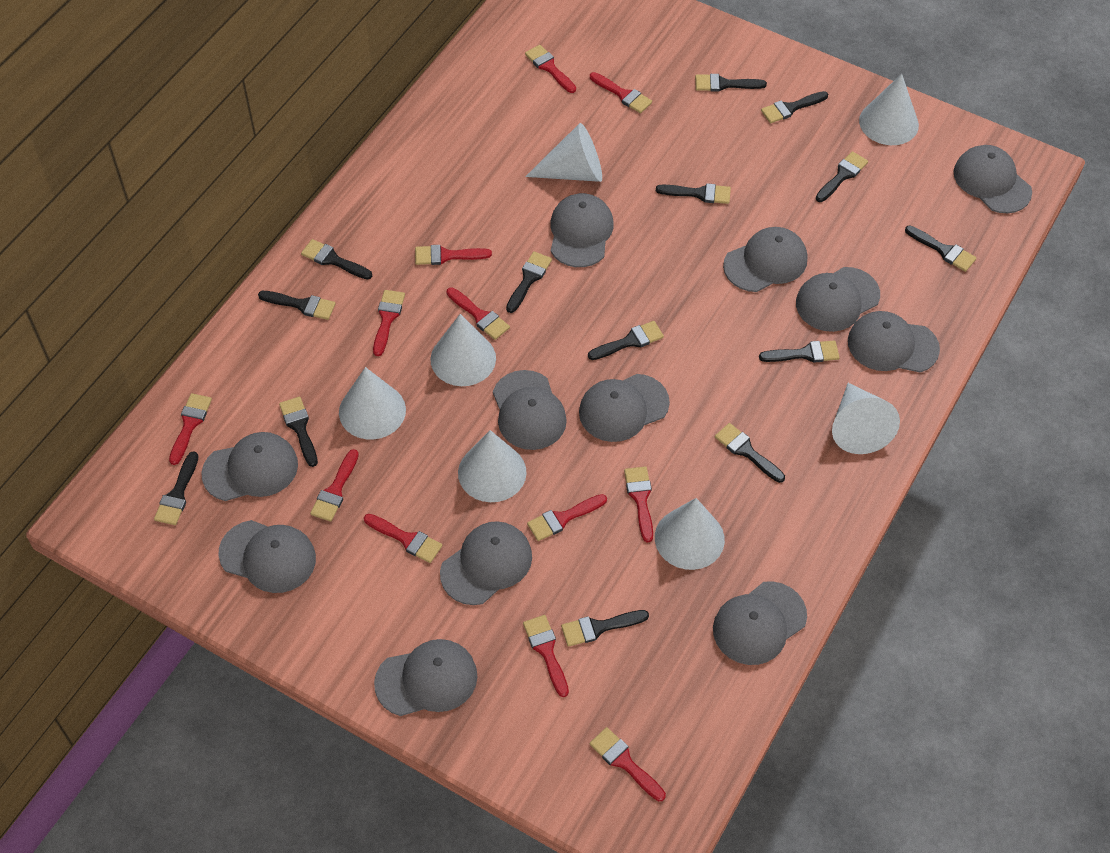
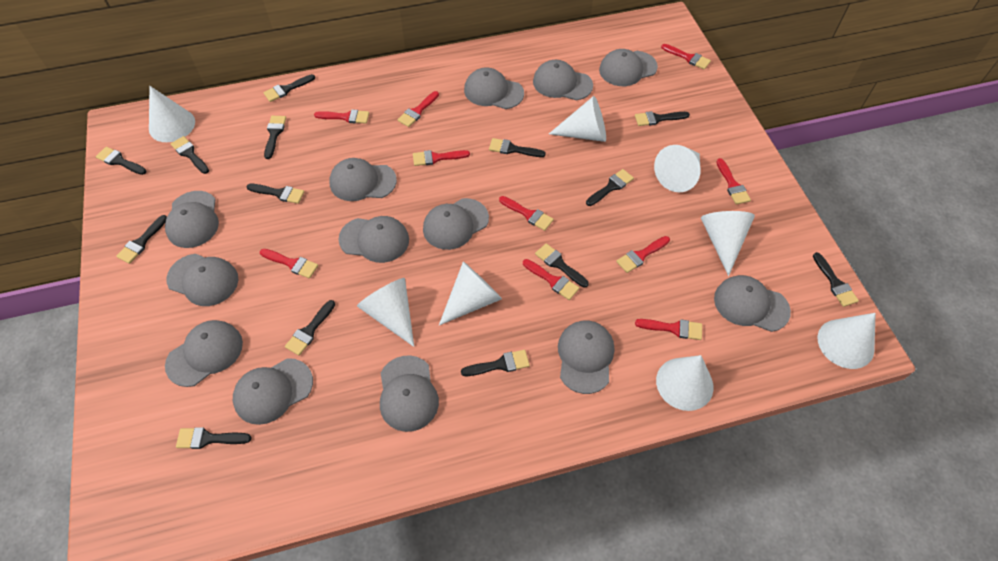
grey cap: 12 -> 13
red brush: 12 -> 10
white cone: 7 -> 8

